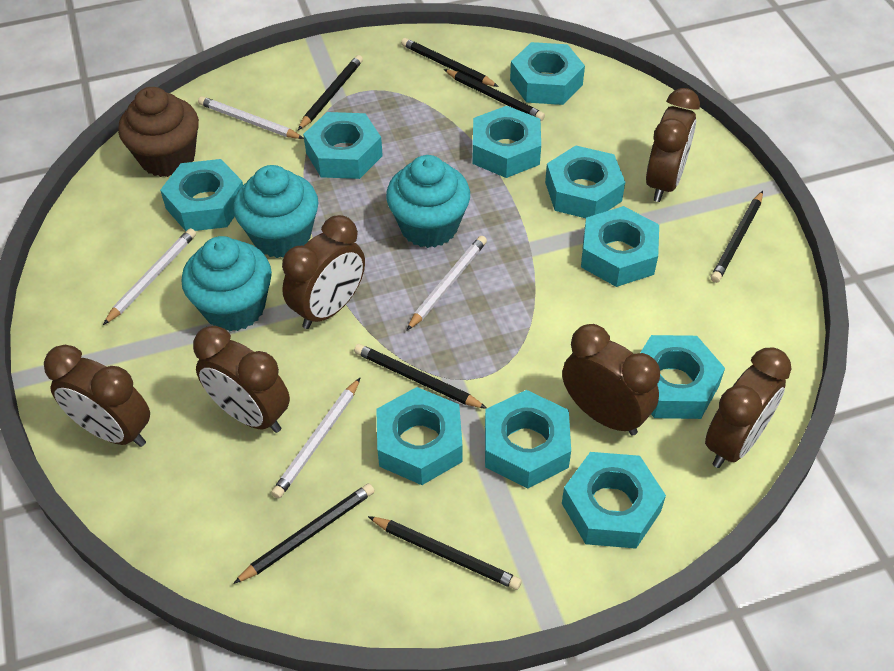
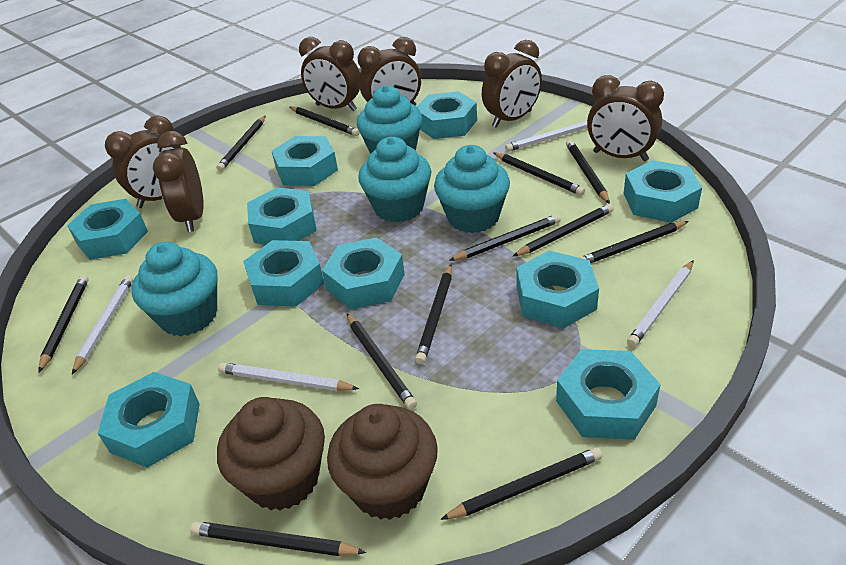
black pencil: 7 -> 12
brown cupcake: 1 -> 2
turquoise cupcake: 3 -> 4

